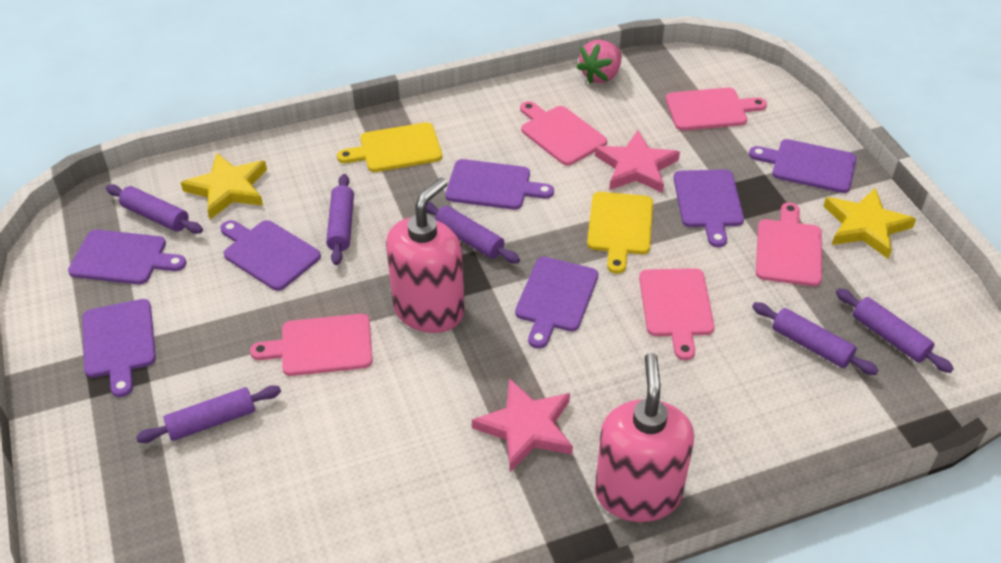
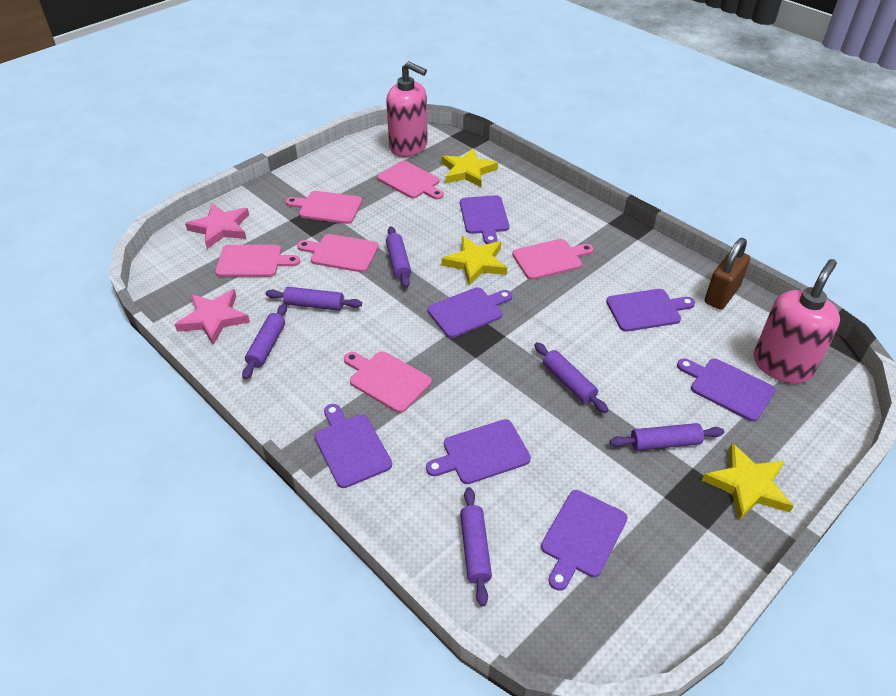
brown padlock: 0 -> 1
pink cutting board: 5 -> 6
pink strawberry: 1 -> 0
yellow cutting board: 2 -> 0
yellow star: 2 -> 3

